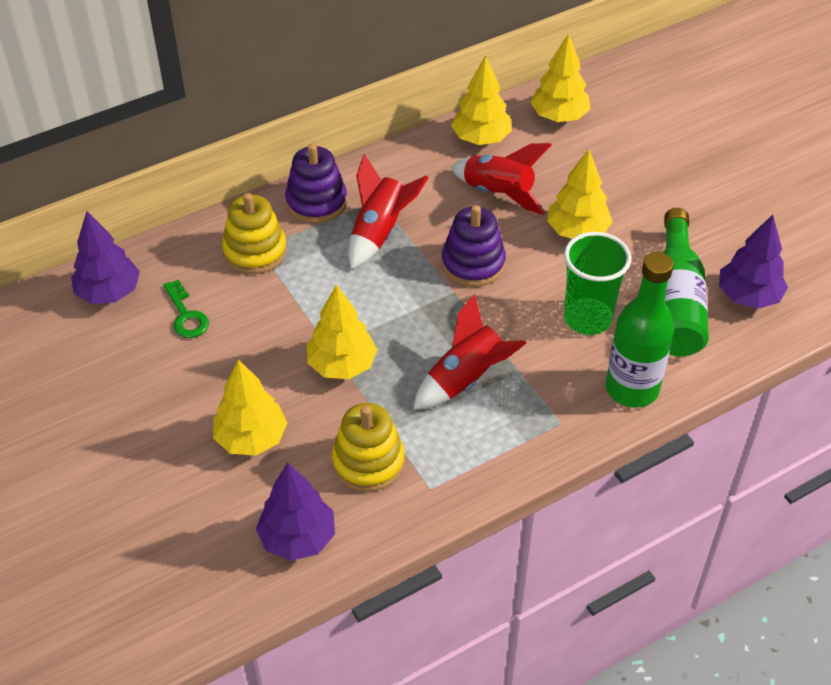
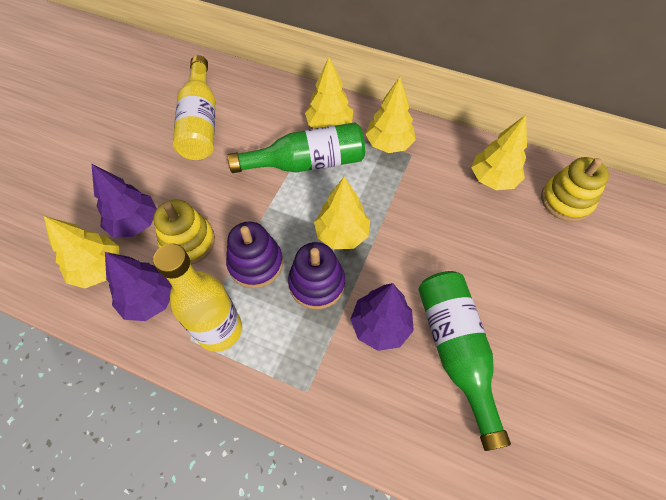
green cup: 1 -> 0
green key: 1 -> 0
red rocket: 3 -> 0
yellow bottle: 0 -> 2

